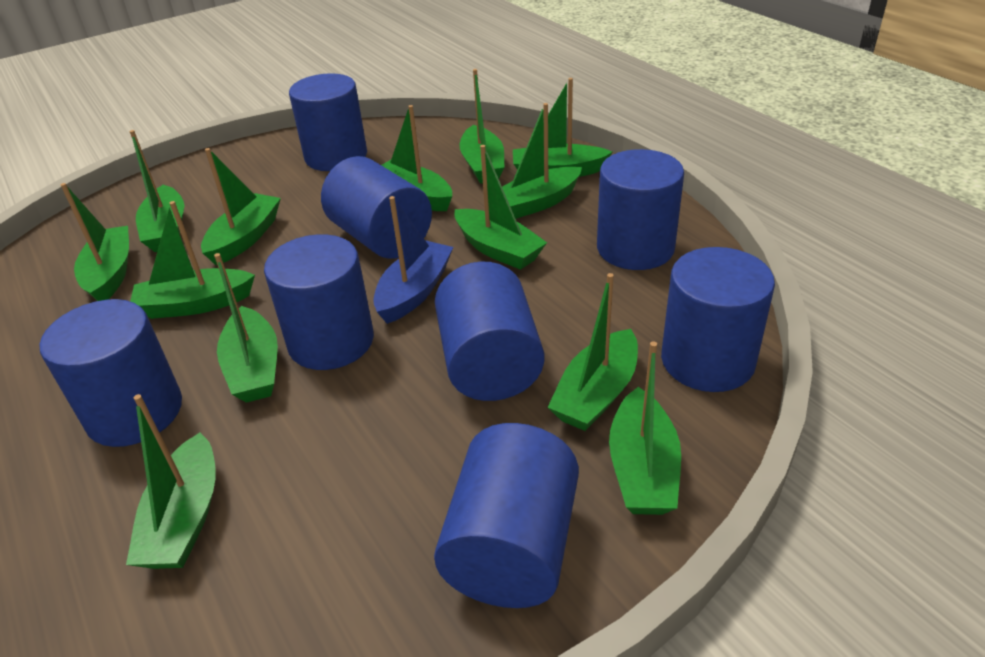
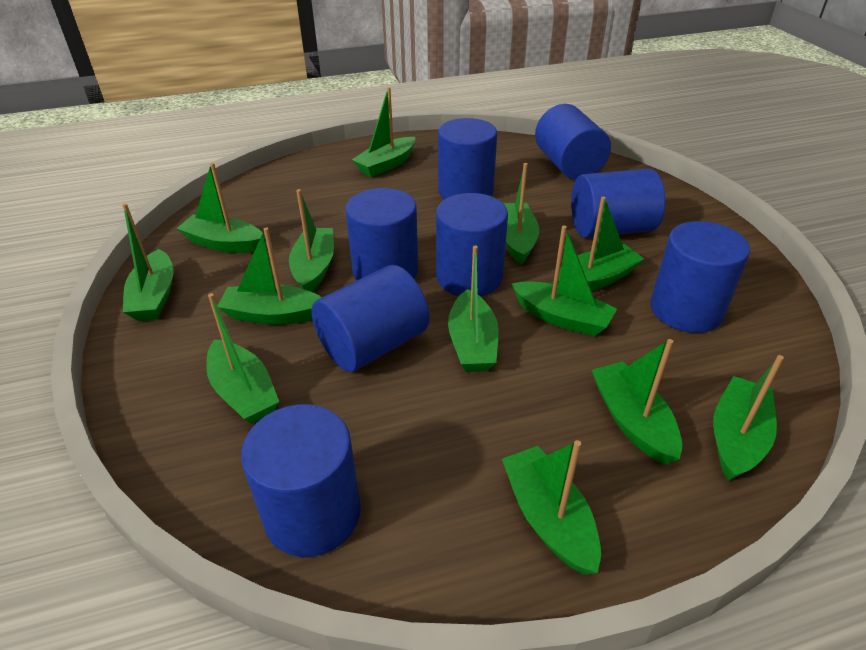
blue boat: 1 -> 0

